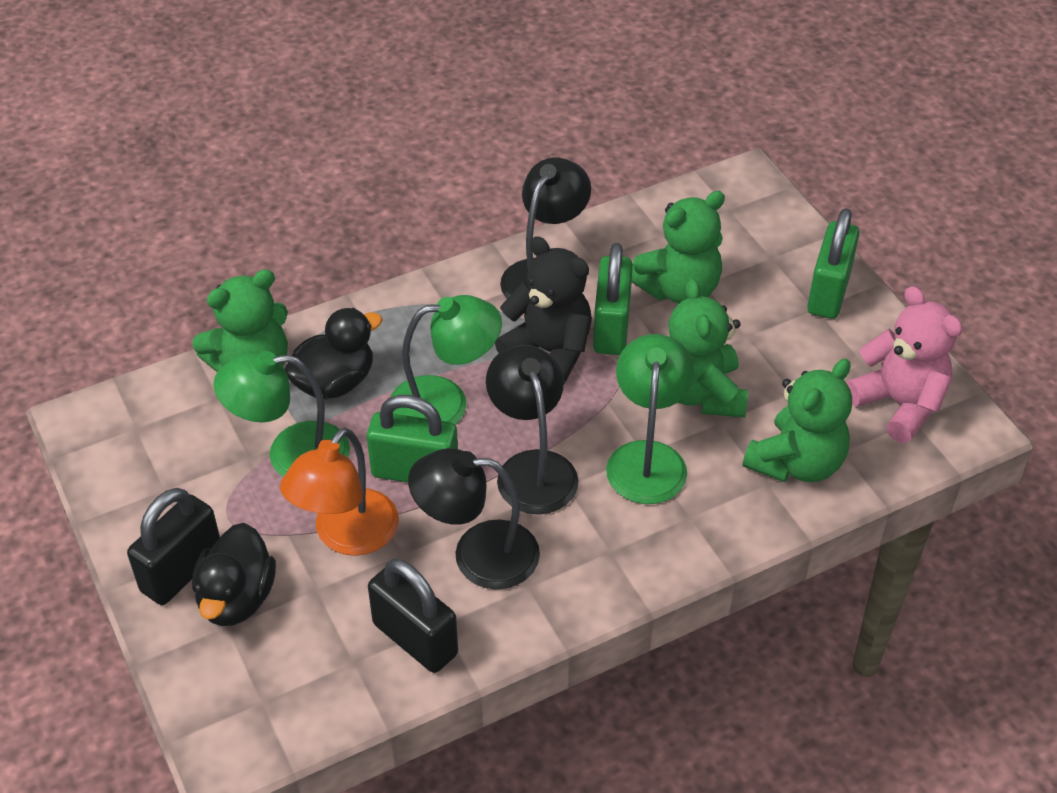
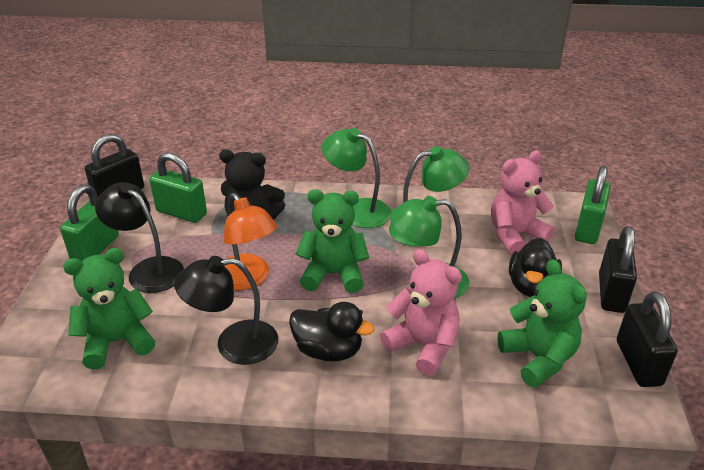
black lamp: 3 -> 2
black padlock: 2 -> 3
green teddy bear: 4 -> 3
pink teddy bear: 1 -> 2

